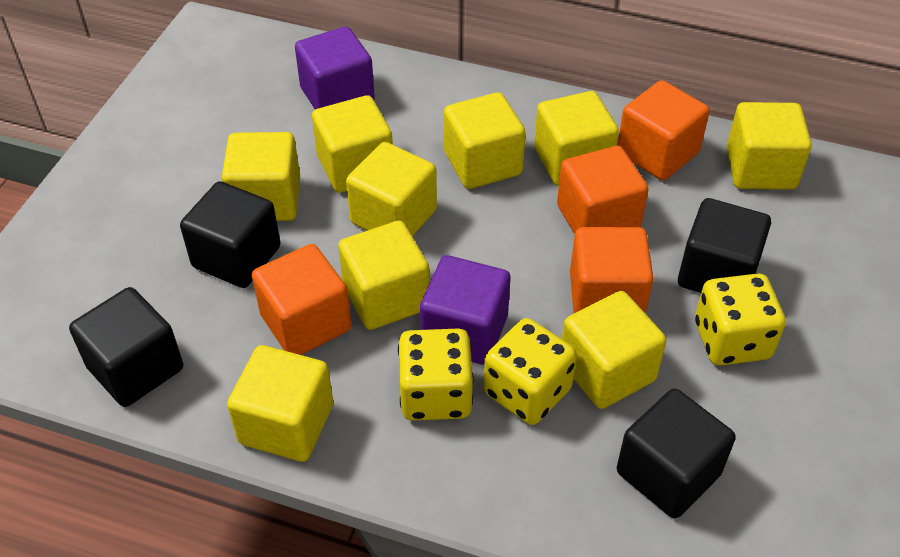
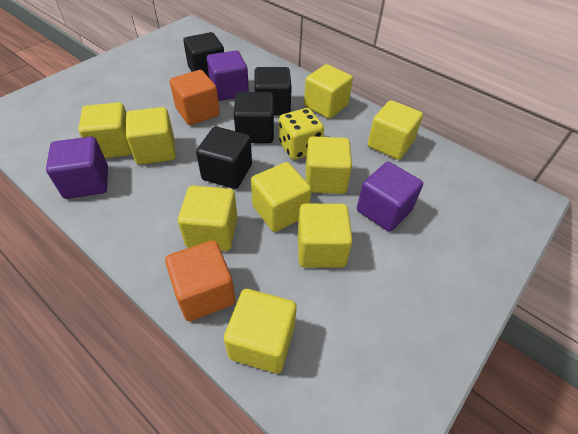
orange cube: 4 -> 2
purple cube: 2 -> 3
yellow dice: 3 -> 1

